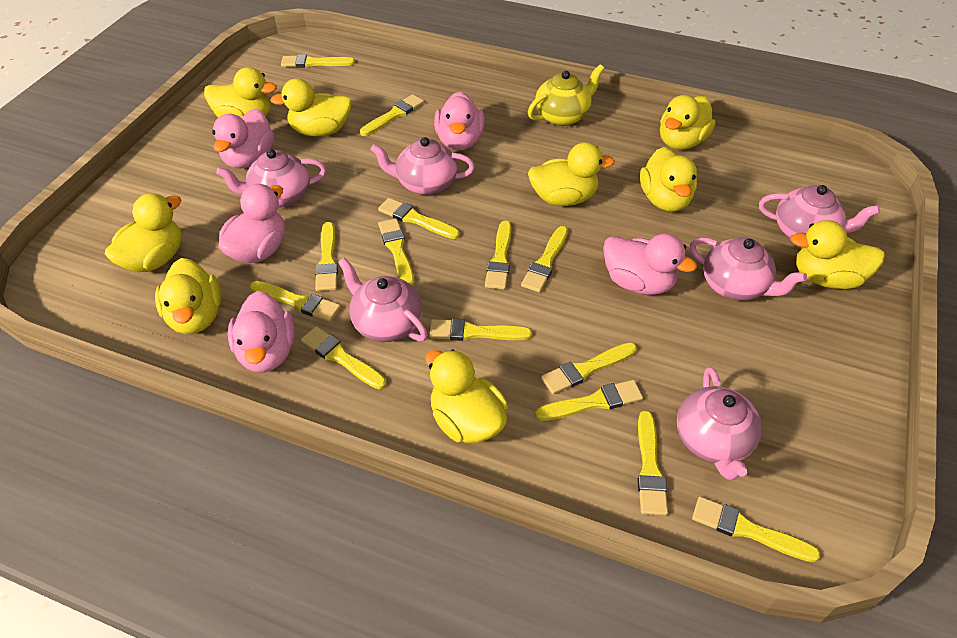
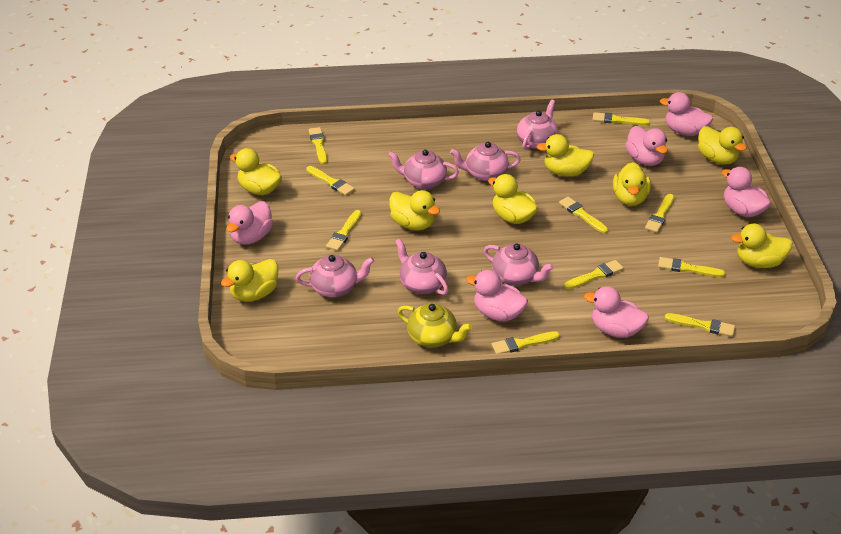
pink duck: 5 -> 6
yellow brush: 14 -> 10
yellow duck: 9 -> 8

